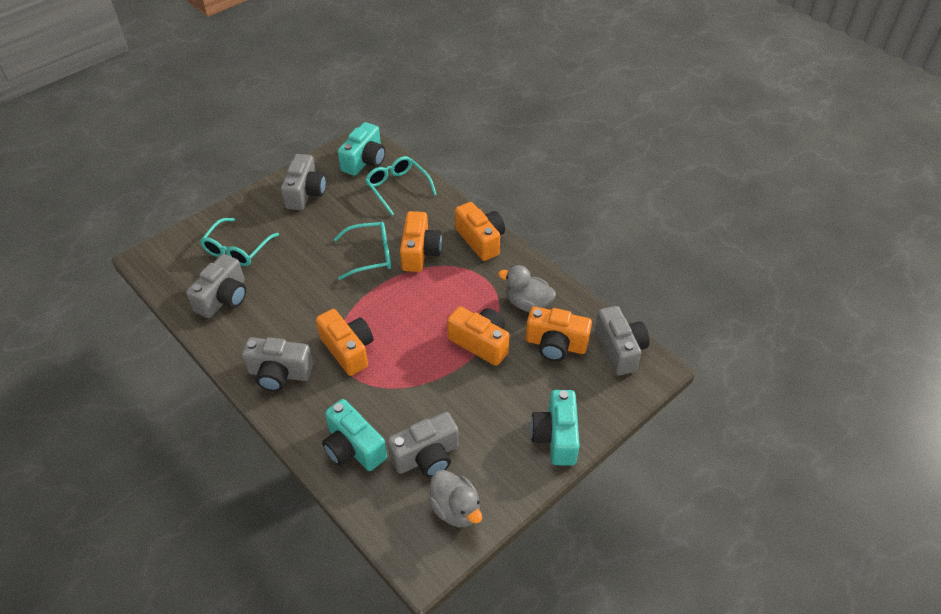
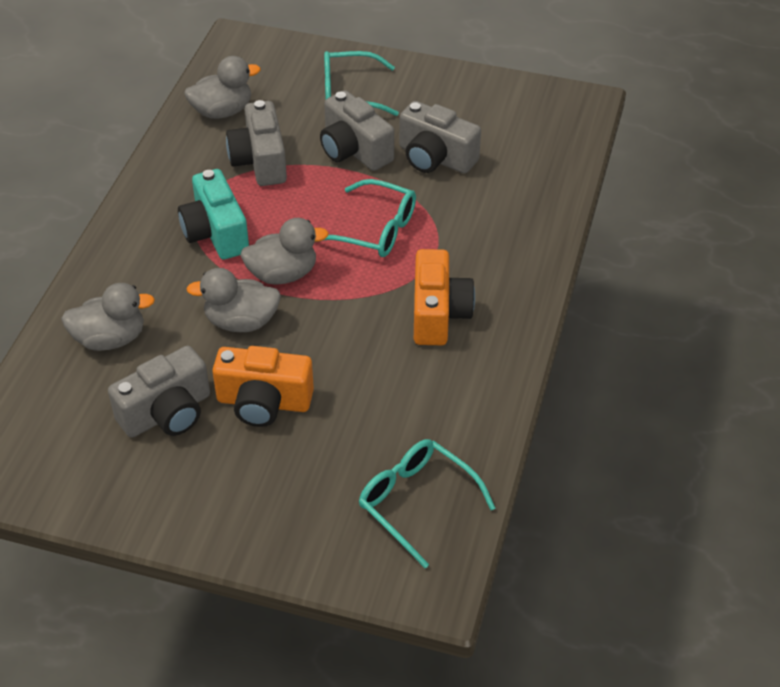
grey camera: 5 -> 4
grey duck: 2 -> 4
orange camera: 5 -> 2
turquoise camera: 3 -> 1

